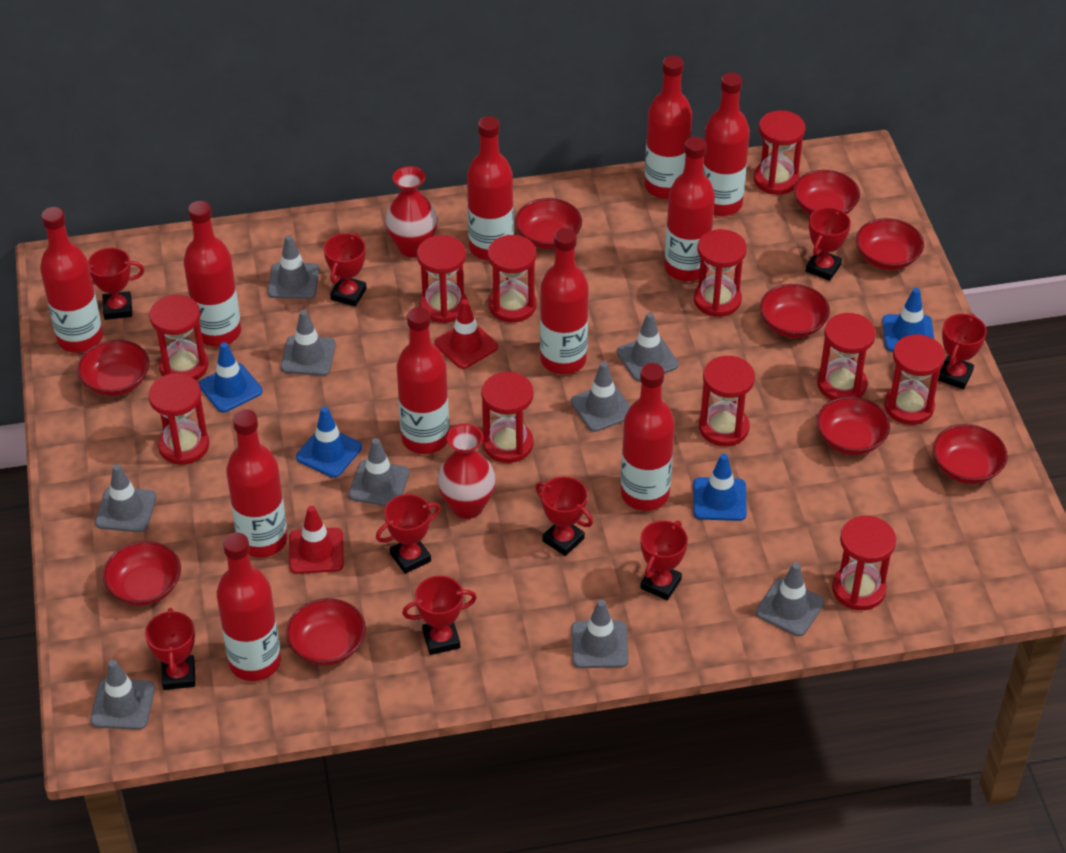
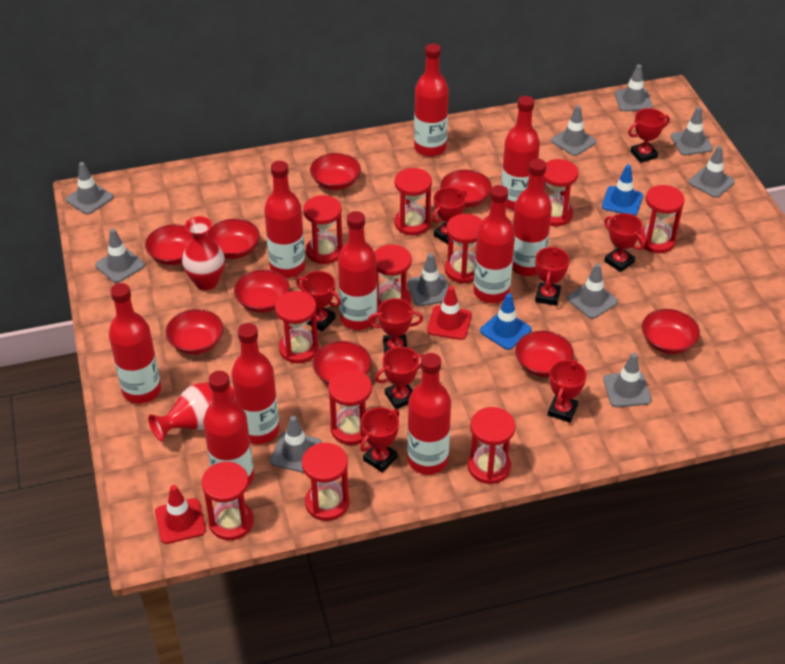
blue traffic cone: 4 -> 2
grey traffic cone: 9 -> 10
red bottle: 11 -> 10

